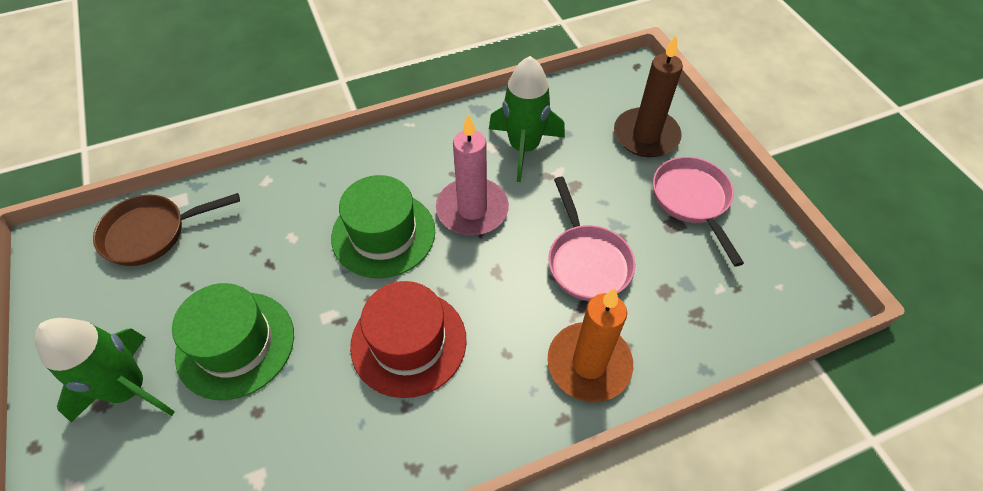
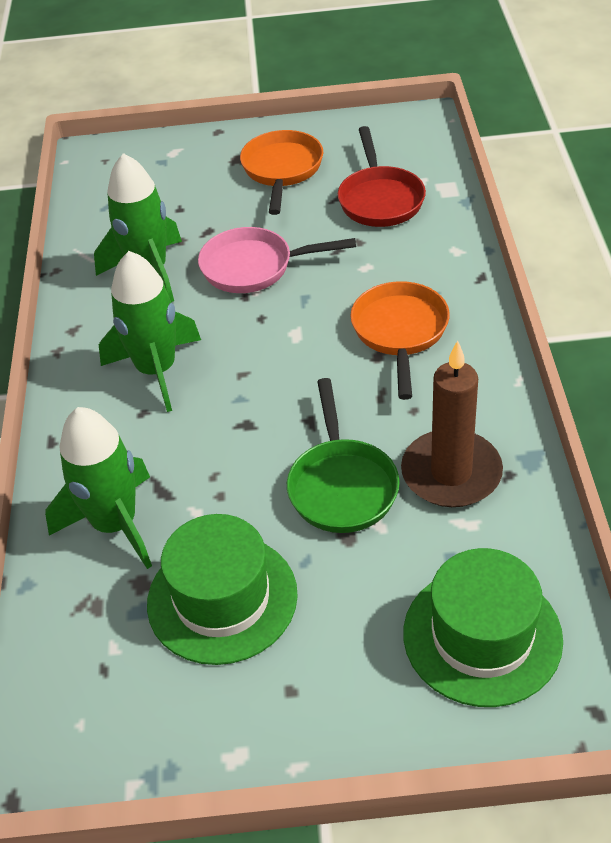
brown pan: 1 -> 0
green pan: 0 -> 1
green rocket: 2 -> 3
orange candle: 1 -> 0
orange pan: 0 -> 2
pink candle: 1 -> 0
pink pan: 2 -> 1
red hat: 1 -> 0
red pan: 0 -> 1

